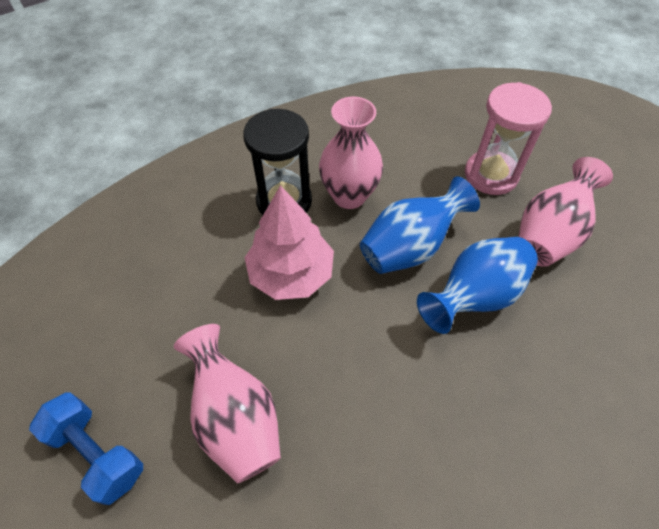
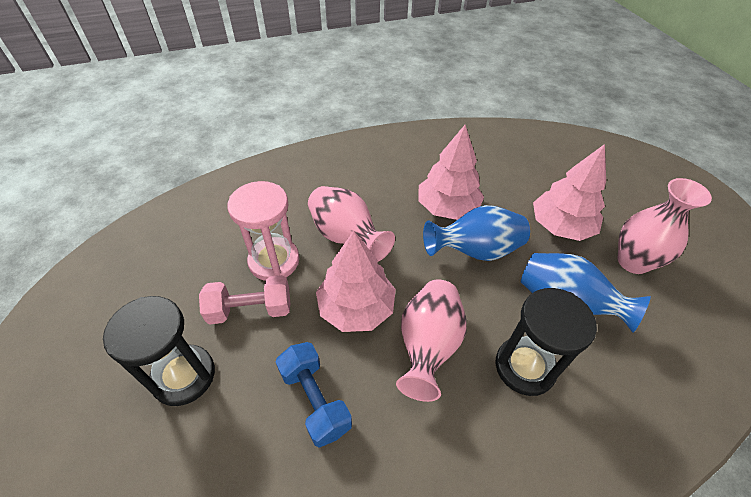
black hourglass: 1 -> 2
pink dumbbell: 0 -> 1
pink tree: 1 -> 3

